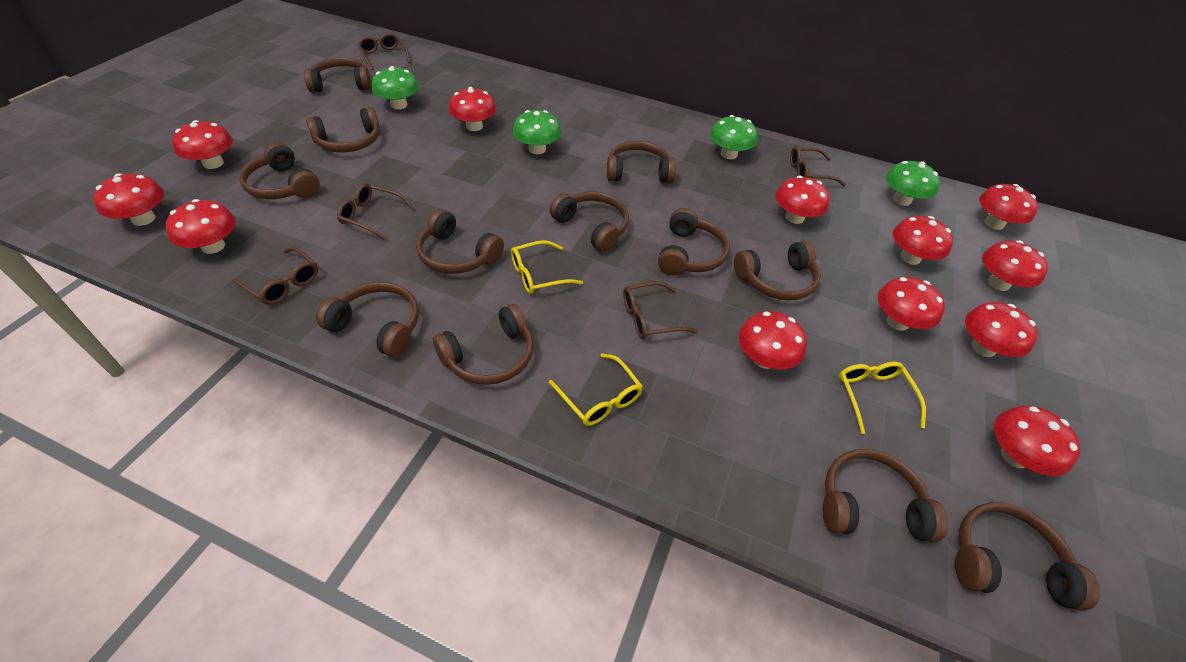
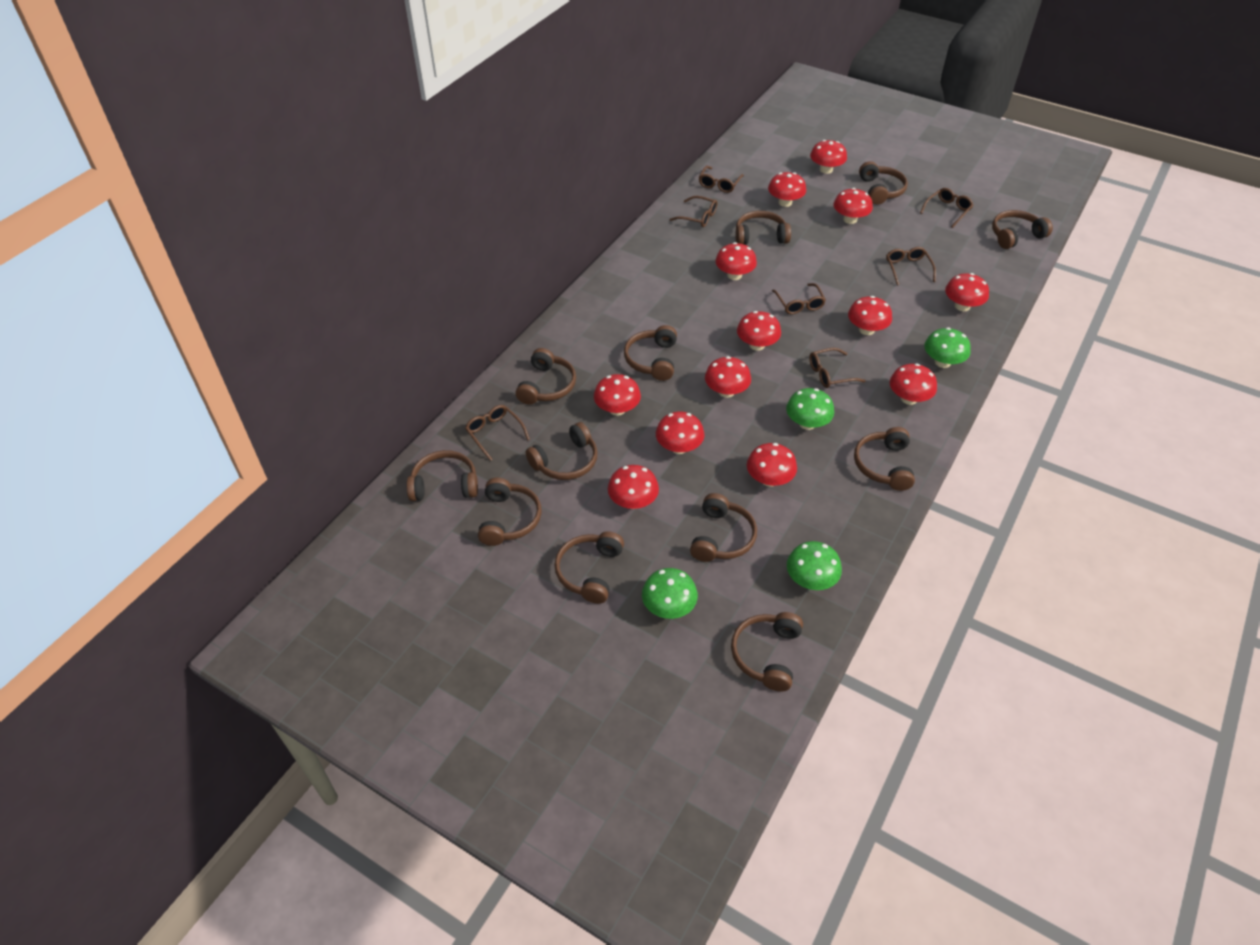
brown glasses: 5 -> 7
red mushroom: 12 -> 13
yellow glasses: 3 -> 0

